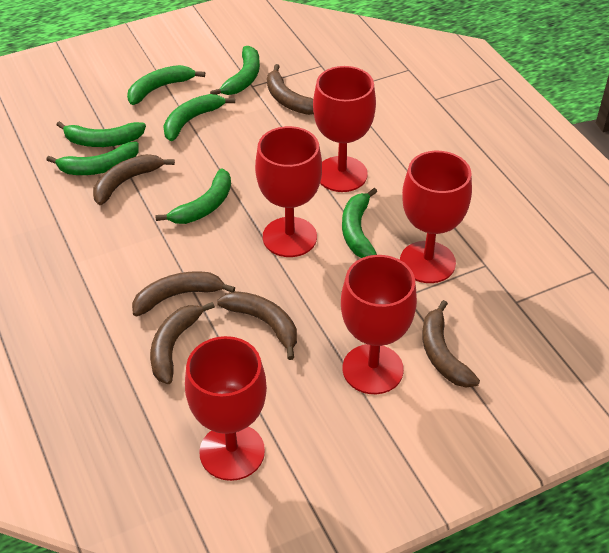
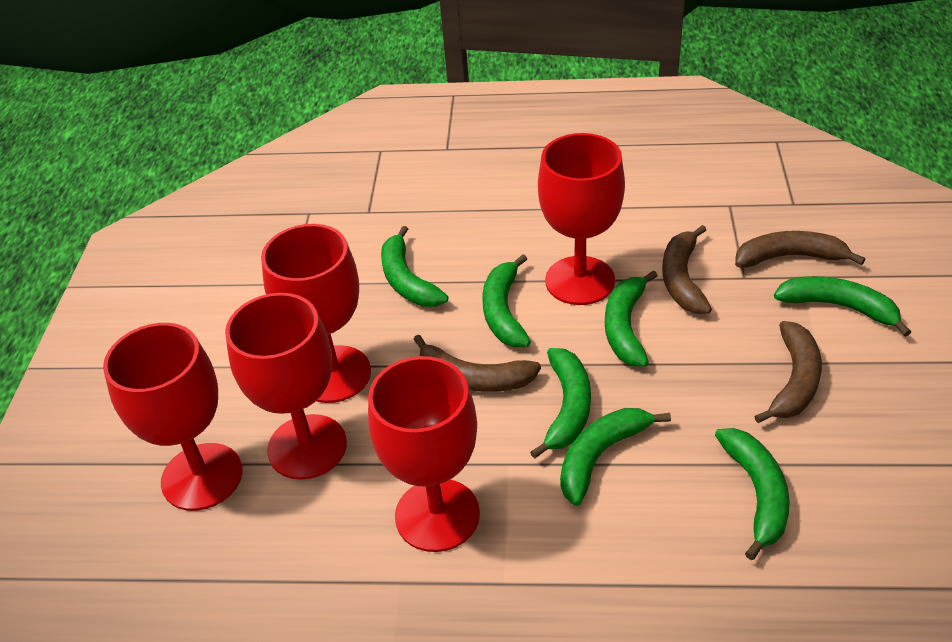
brown banana: 6 -> 4

